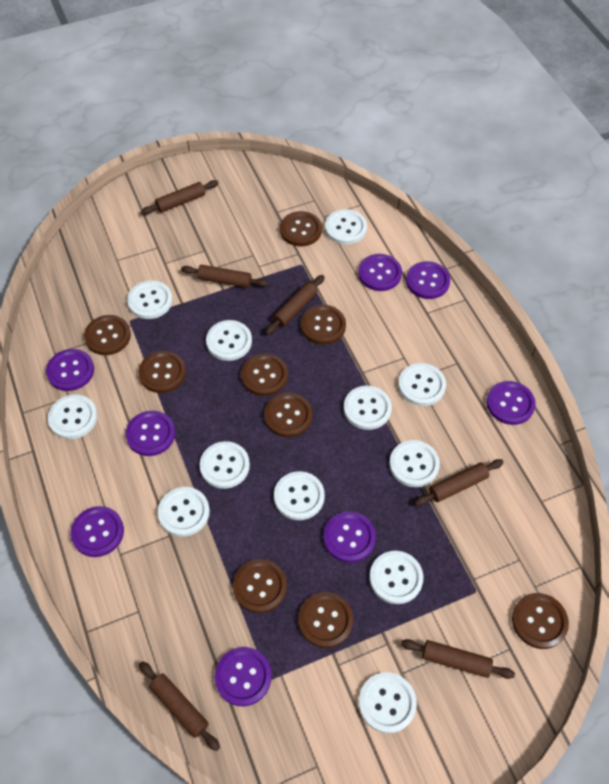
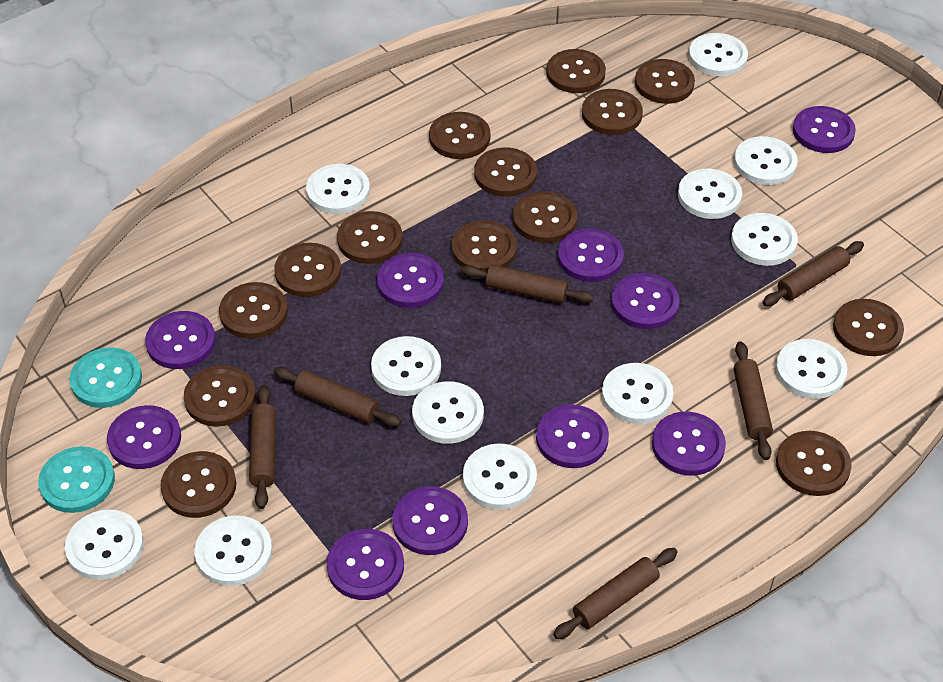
brown button: 9 -> 14
purple button: 8 -> 10
turquoise button: 0 -> 2

